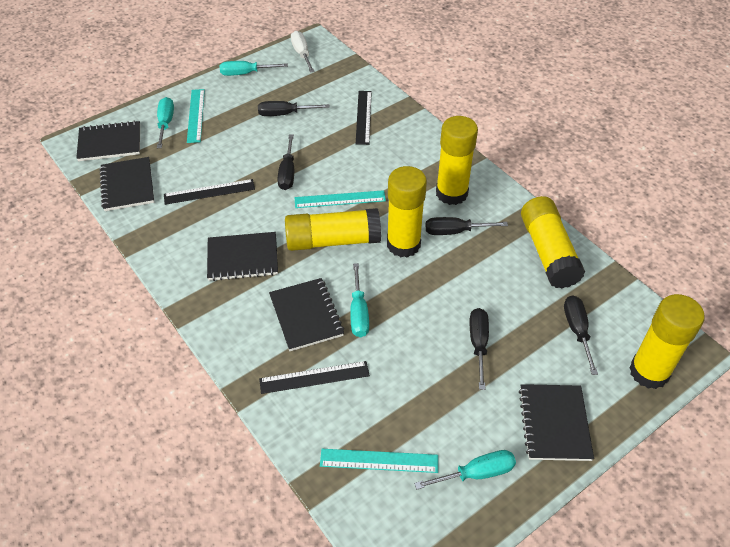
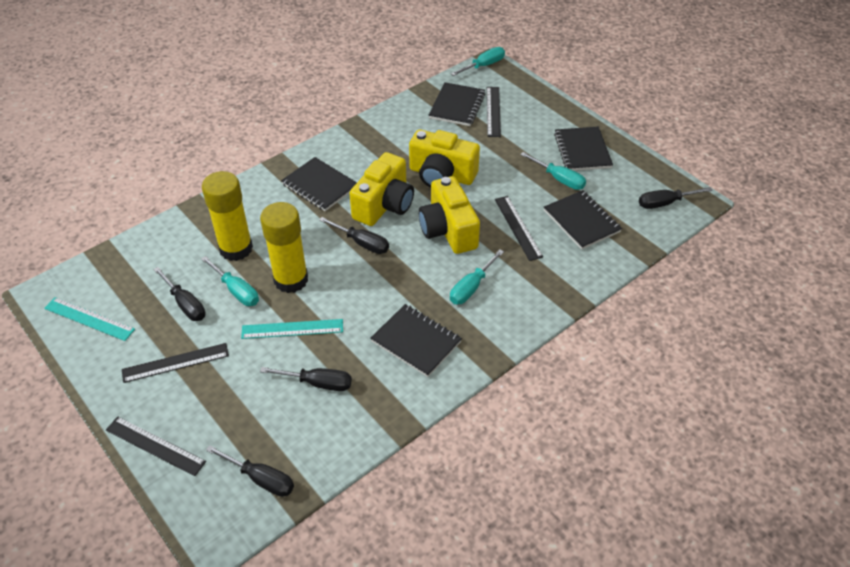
black ruler: 3 -> 4
turquoise ruler: 3 -> 2
white screwdriver: 1 -> 0
yellow camera: 0 -> 3
yellow glue stick: 5 -> 2

